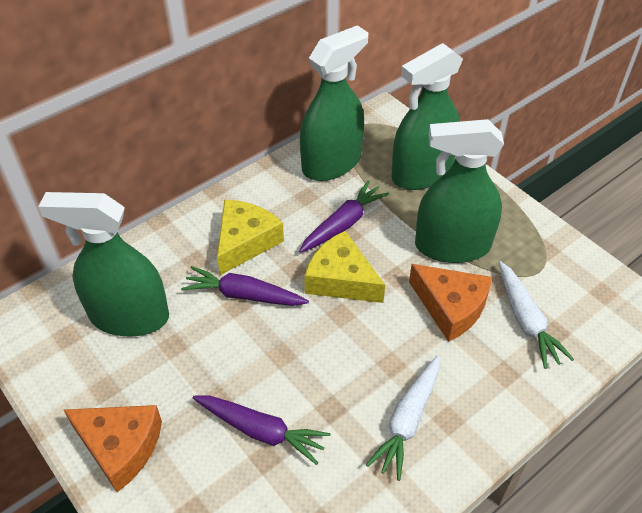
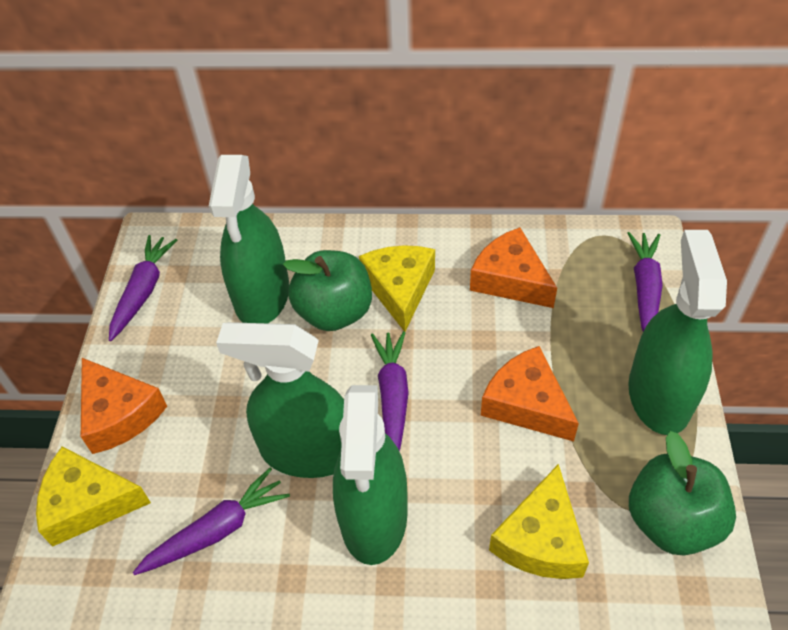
green apple: 0 -> 2
orange cheese: 2 -> 3
purple carrot: 3 -> 4
white carrot: 2 -> 0
yellow cheese: 2 -> 3

